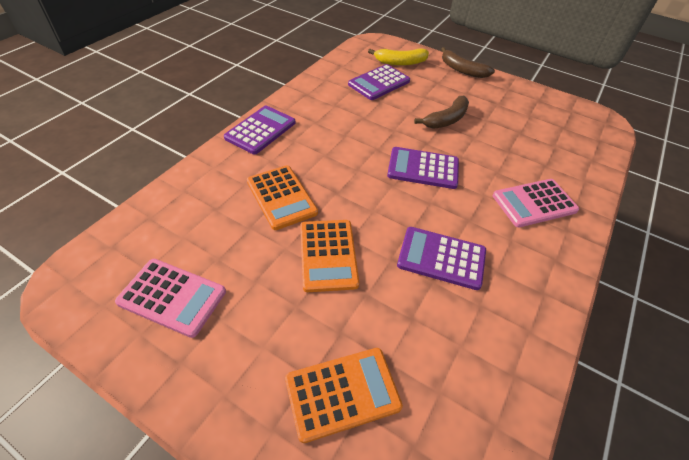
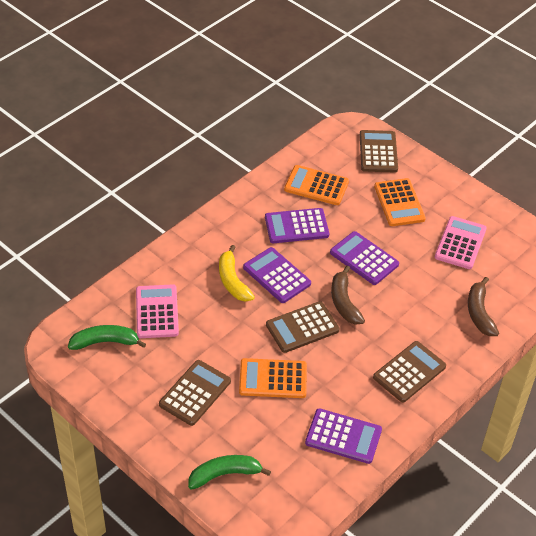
brown calculator: 0 -> 4
green banana: 0 -> 2

